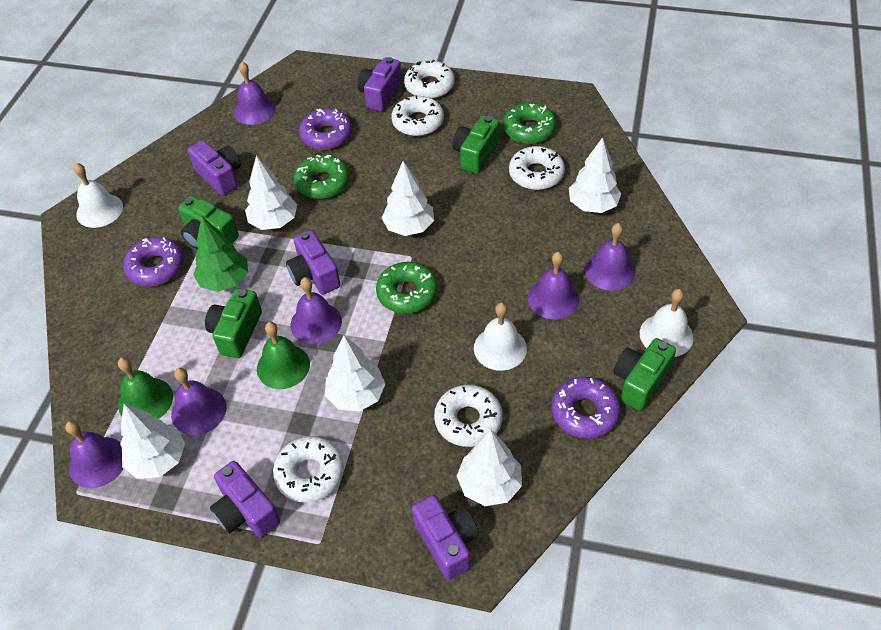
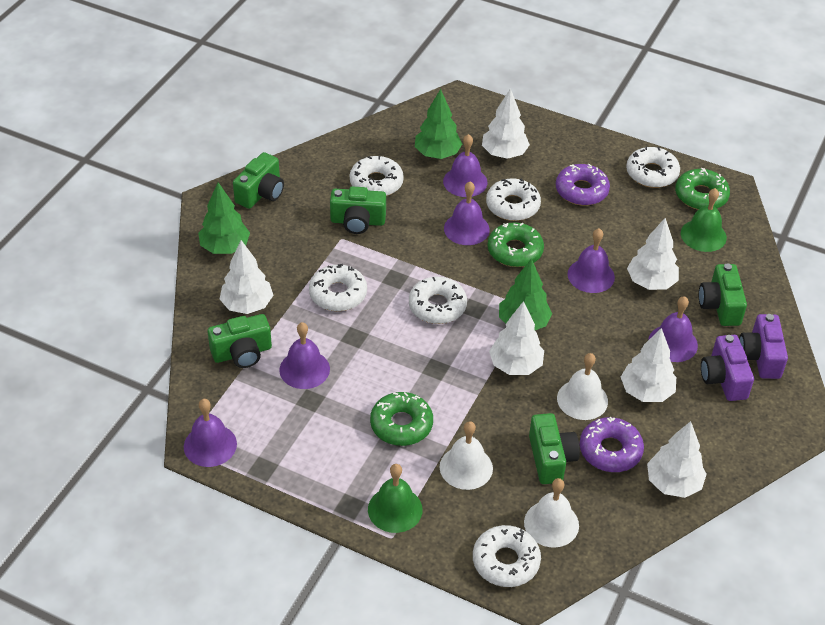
green camera: 4 -> 5
green tree: 1 -> 3
purple camera: 5 -> 2
purple donut: 3 -> 2
white donut: 5 -> 6

